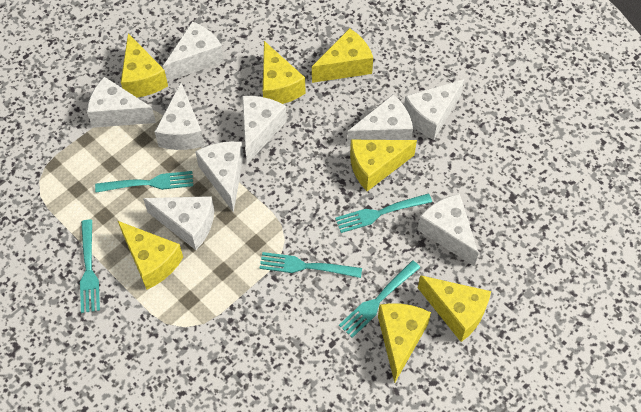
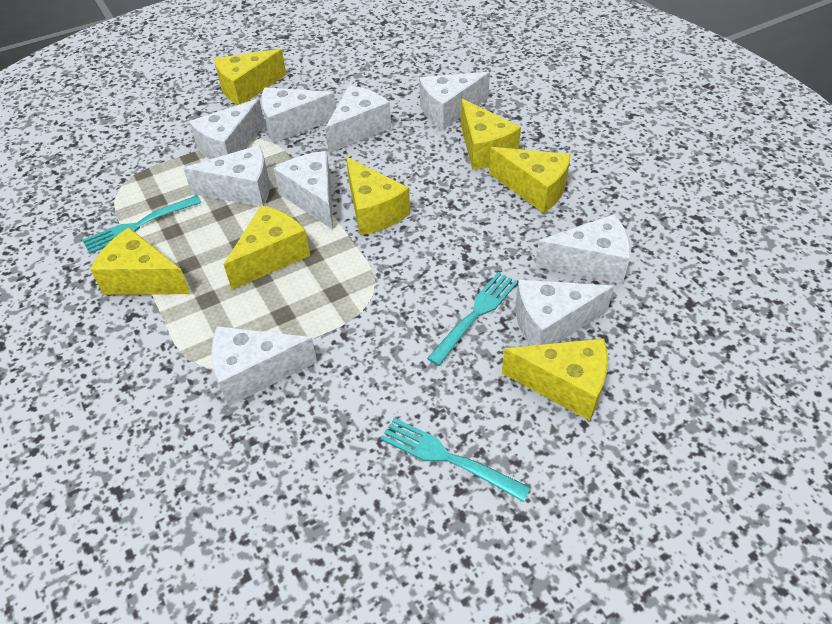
turquoise fork: 5 -> 3

